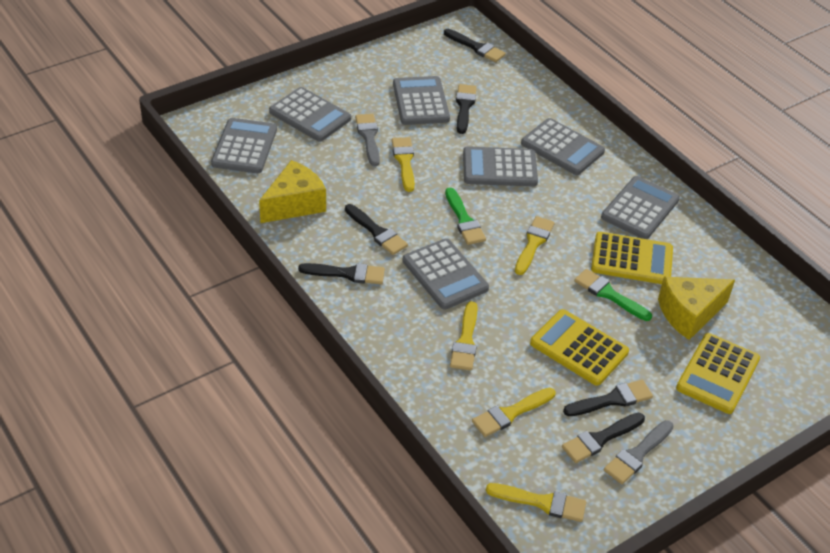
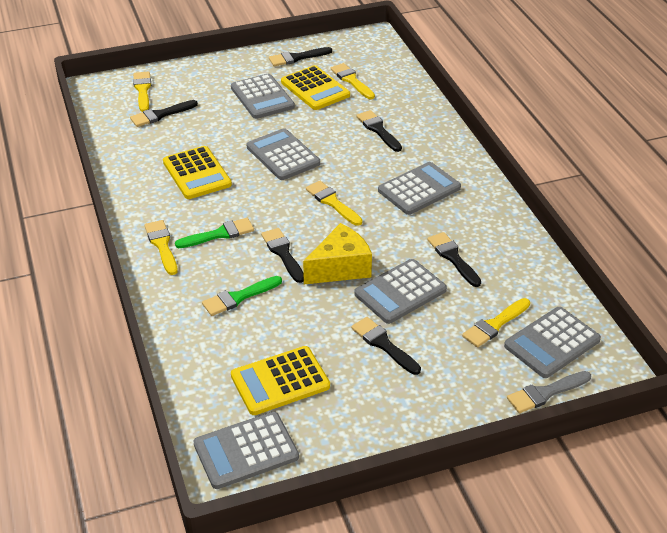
grey brush: 2 -> 1
grey calculator: 7 -> 6
yellow cheese: 2 -> 1

